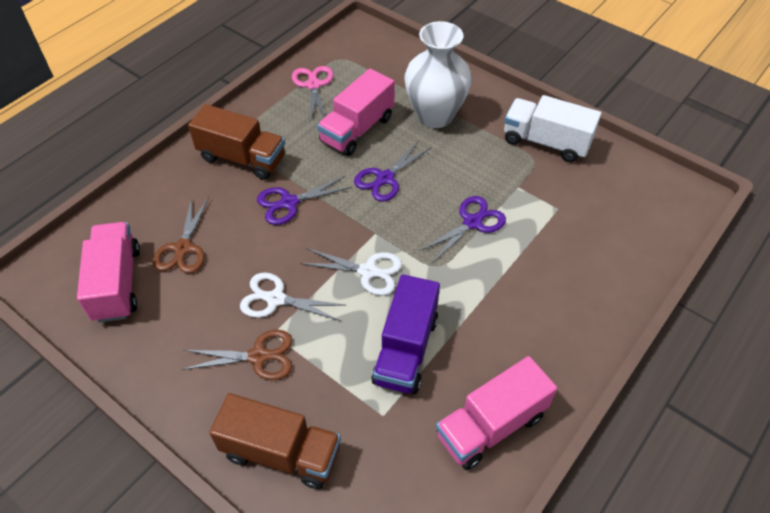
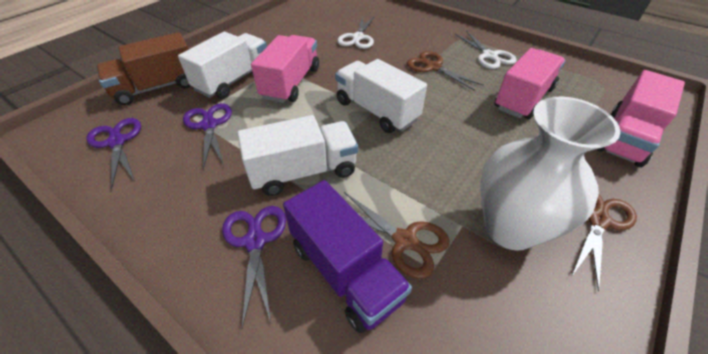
brown scissors: 2 -> 3
brown truck: 2 -> 1
pink scissors: 1 -> 0
white truck: 1 -> 3

